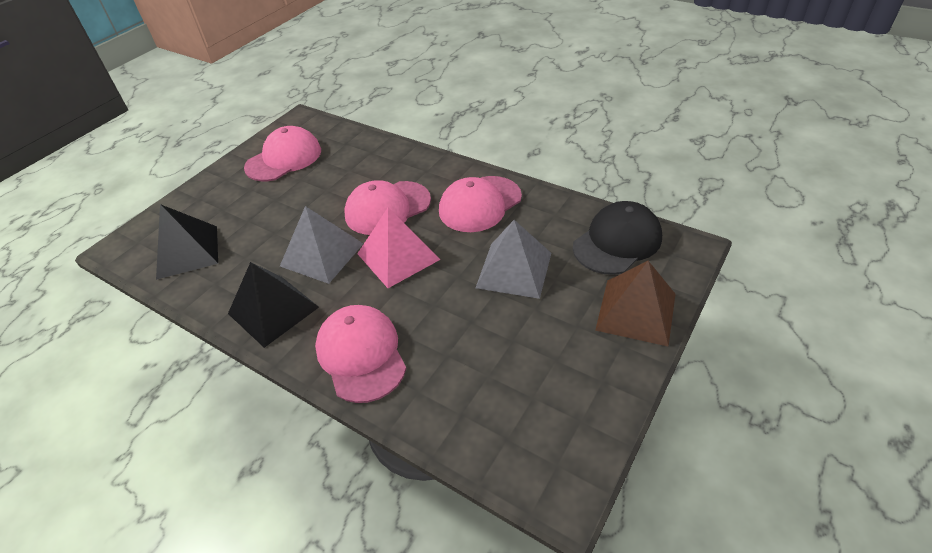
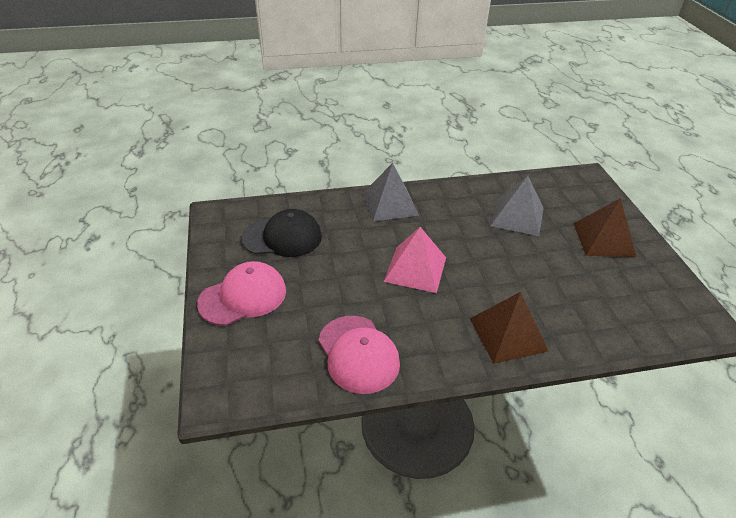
black pyramid: 2 -> 0
brown pyramid: 1 -> 2
pink cap: 4 -> 2

